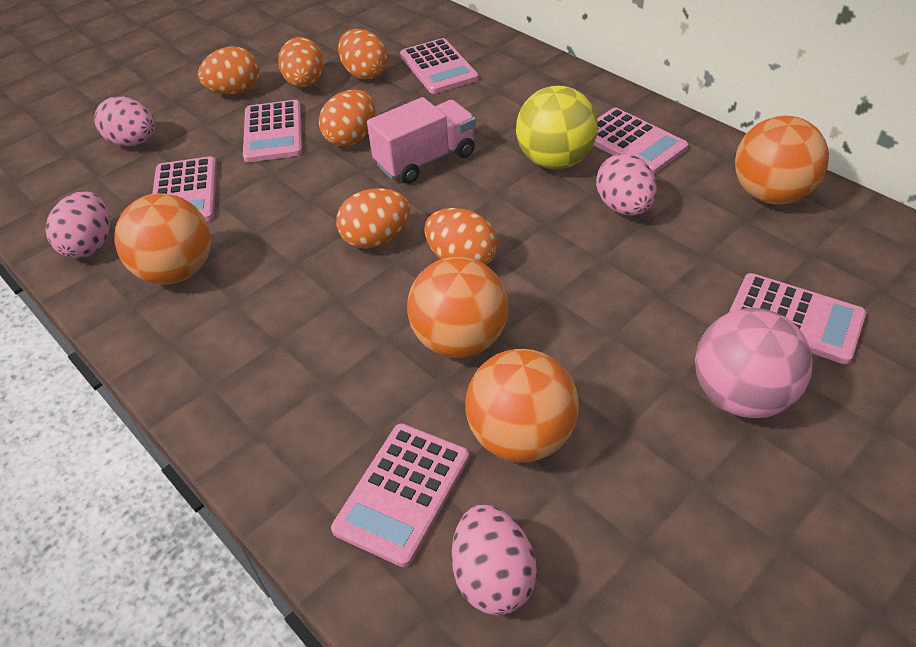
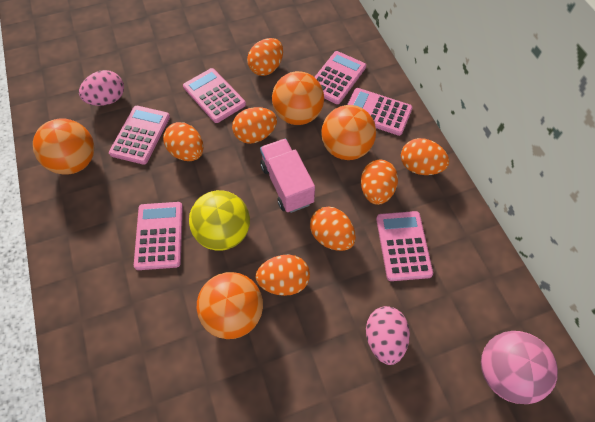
orange egg: 6 -> 7
pink egg: 4 -> 2

